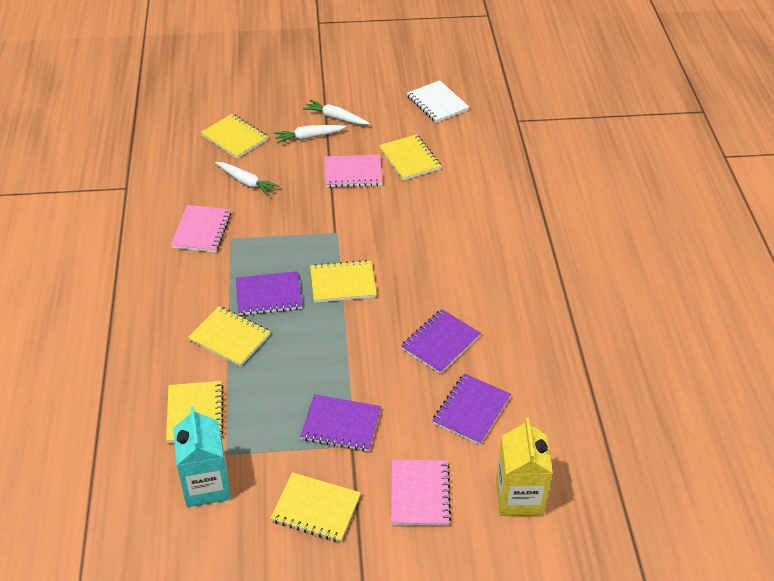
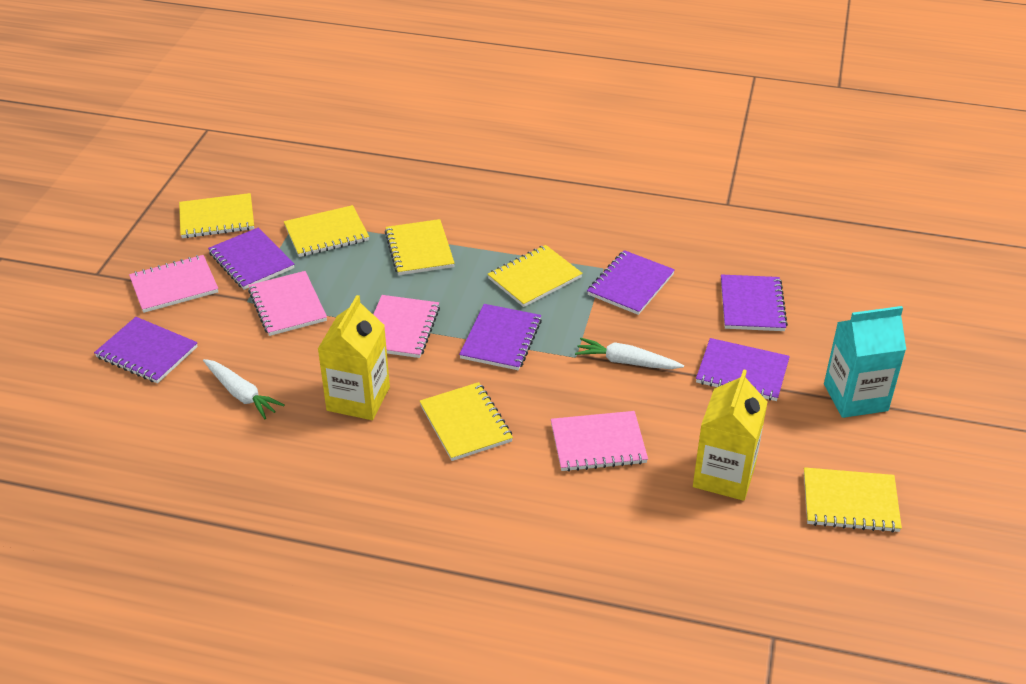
pink notebook: 3 -> 4
purple notebook: 4 -> 6
white carrot: 3 -> 2
white notebook: 1 -> 0
yellow carton: 1 -> 2

